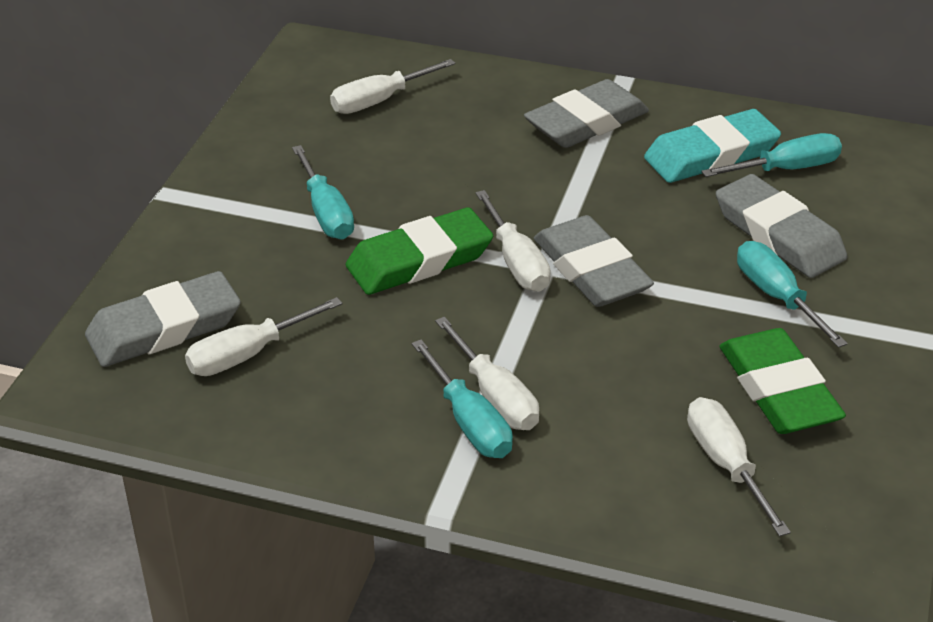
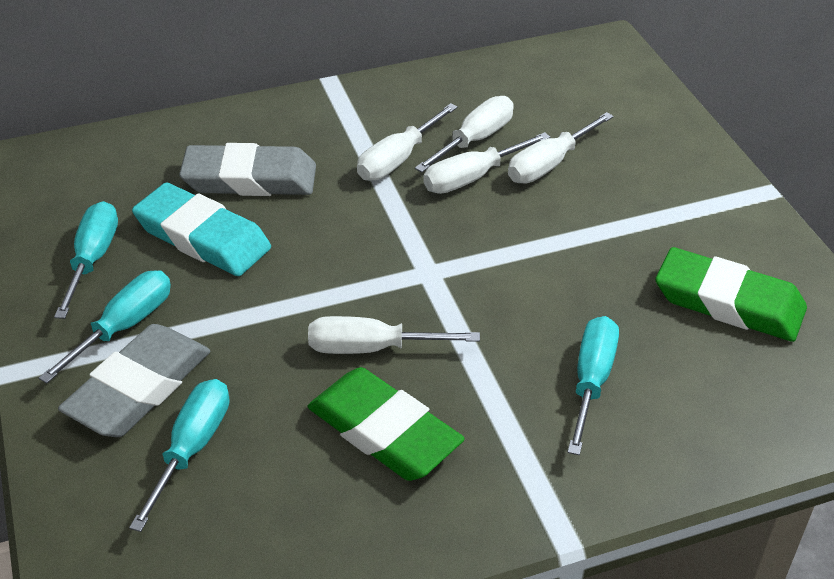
grey eraser: 4 -> 2

